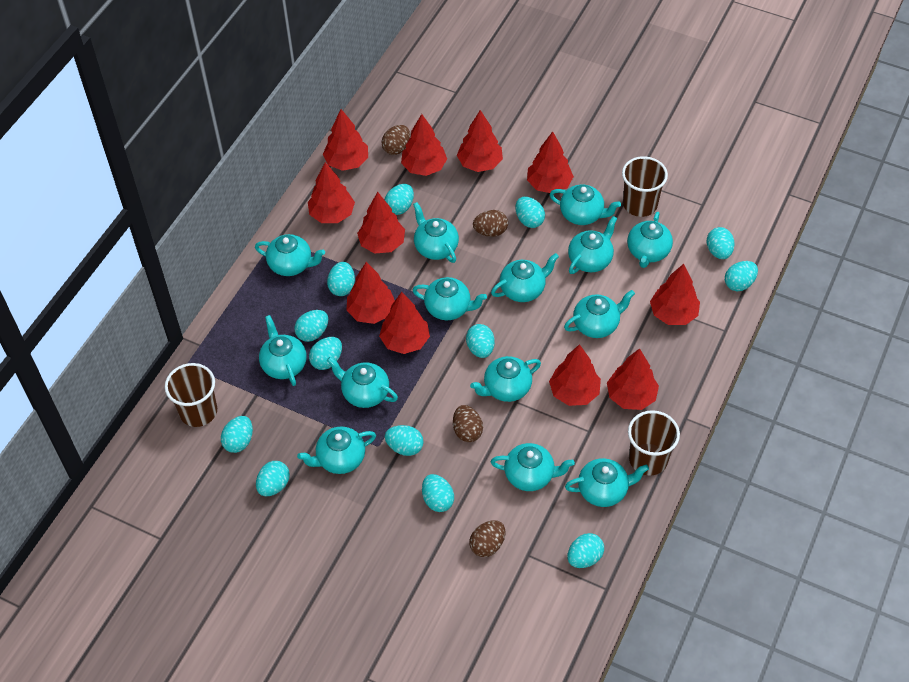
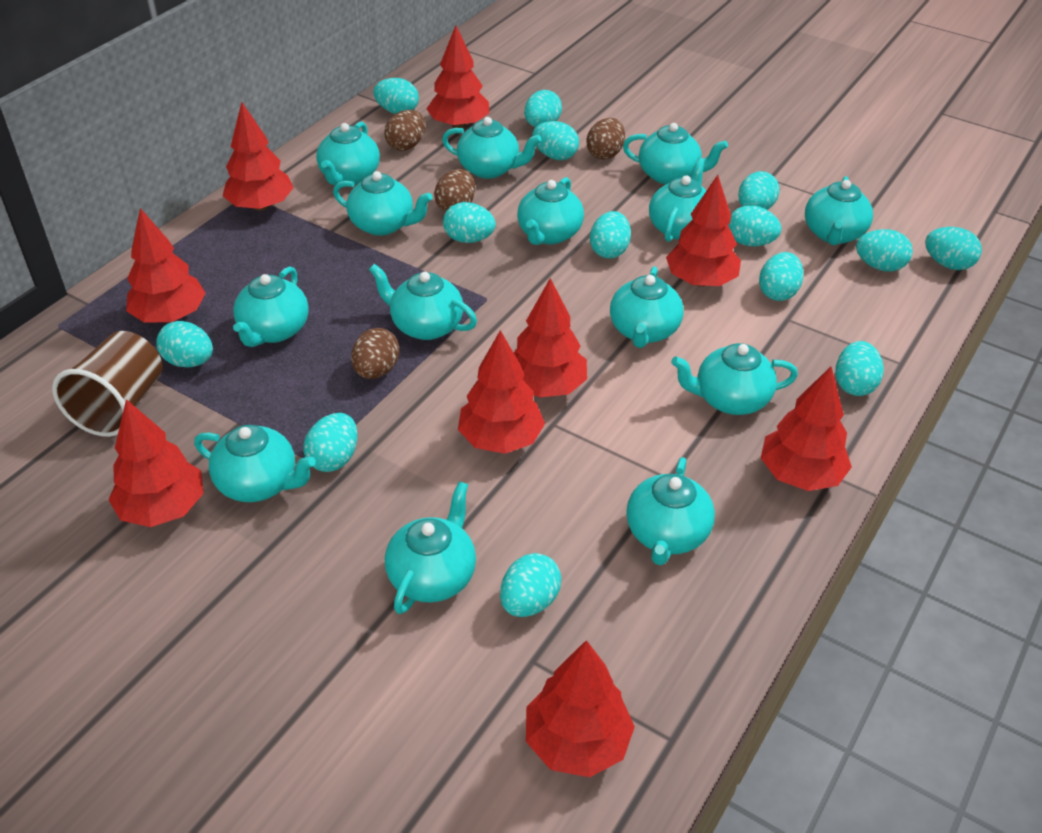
brown cup: 3 -> 1
red tree: 11 -> 9
turquoise egg: 13 -> 14

